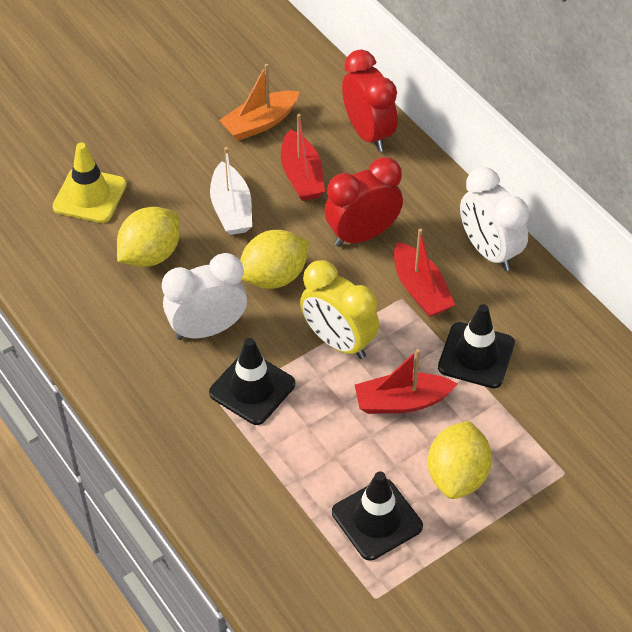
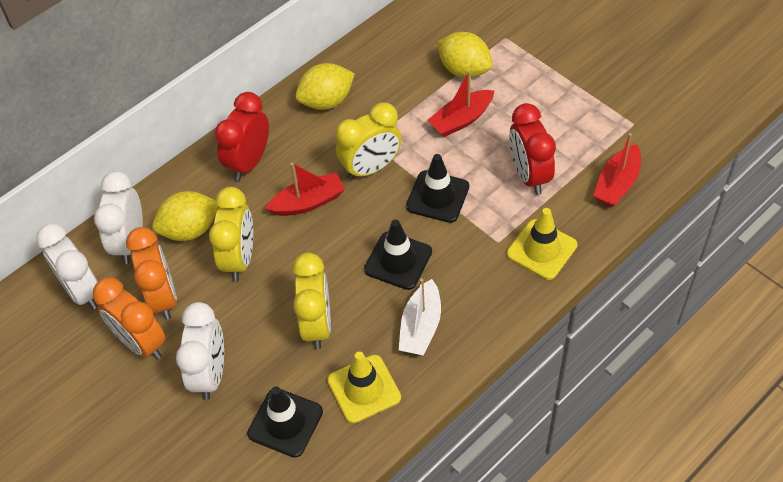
orange boat: 1 -> 0
orange clock: 0 -> 2
white clock: 2 -> 3
yellow clock: 1 -> 3
yellow traffic cone: 1 -> 2

